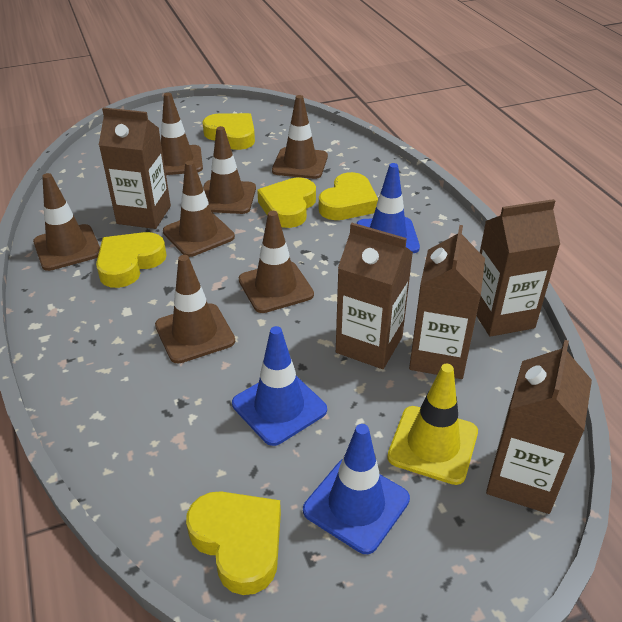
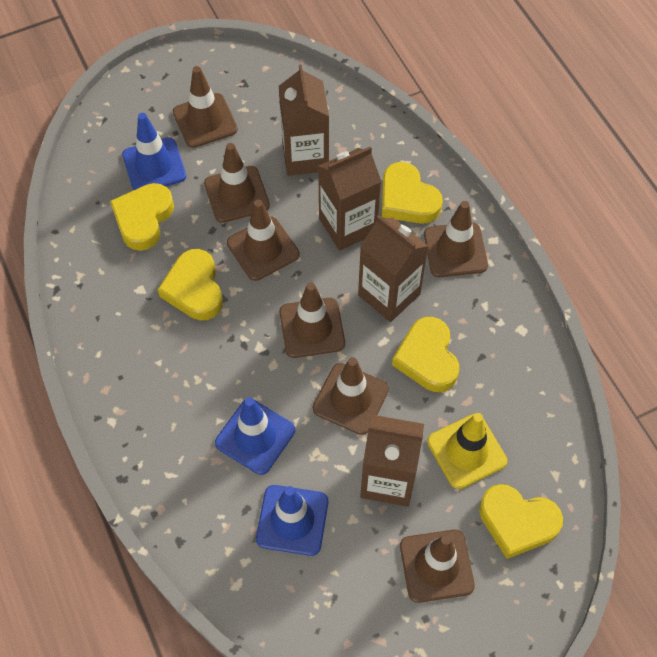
brown carton: 5 -> 4

